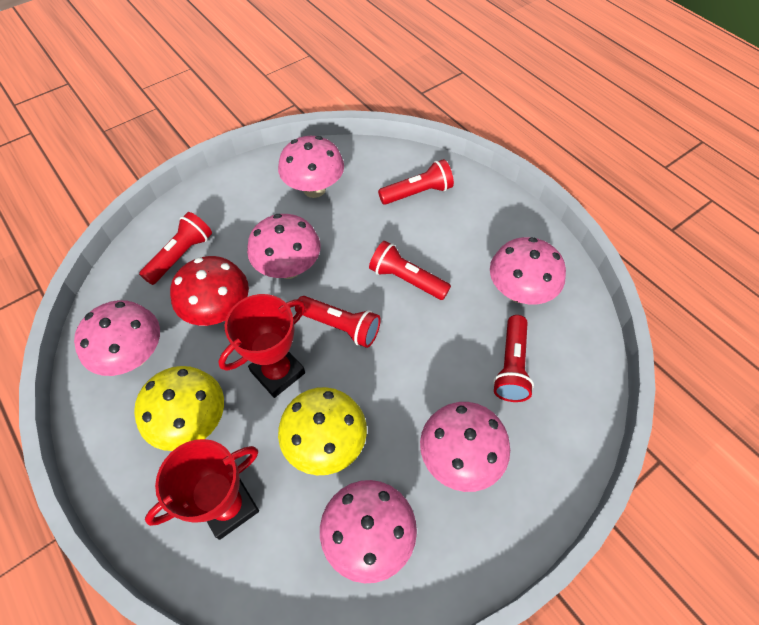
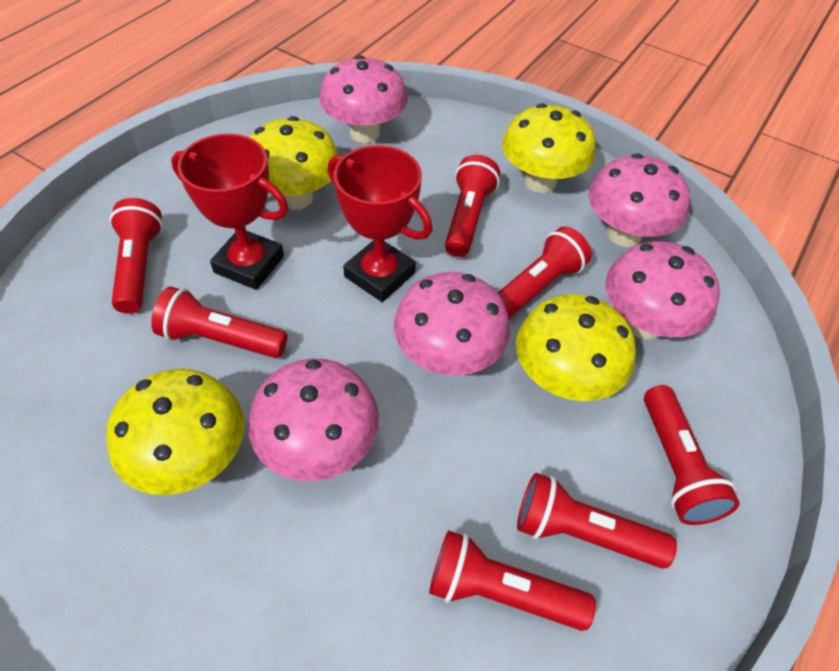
pink mushroom: 6 -> 5
red flashlight: 5 -> 7
red mushroom: 1 -> 0
yellow mushroom: 2 -> 4

